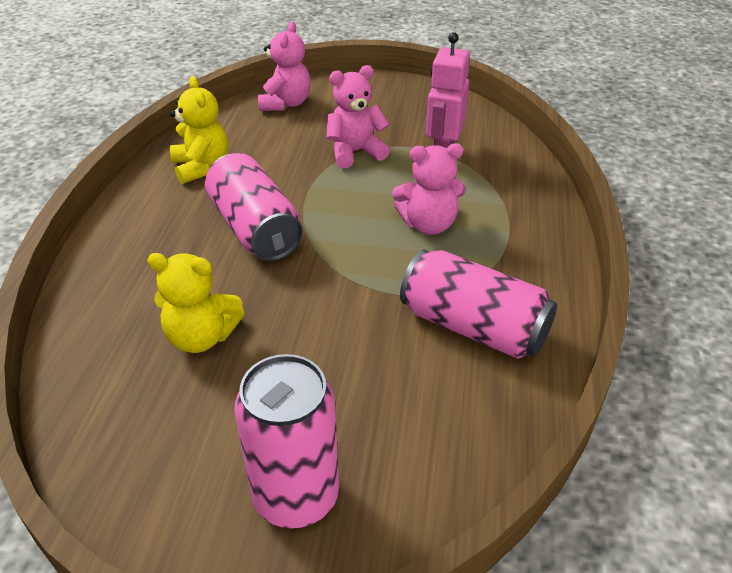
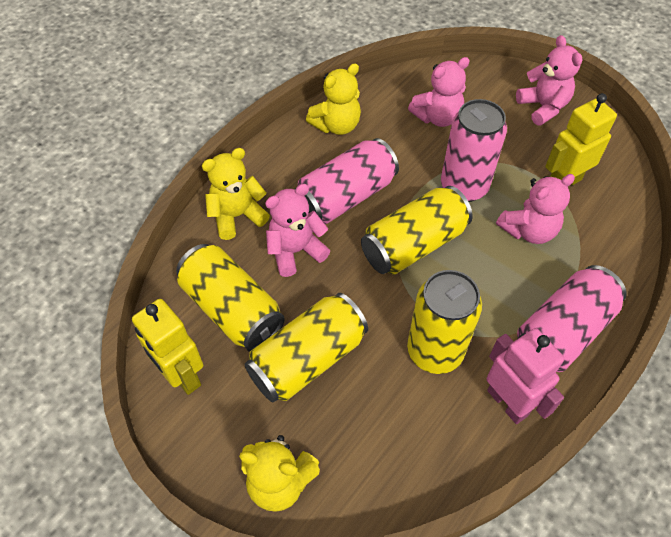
pink teddy bear: 3 -> 4
yellow can: 0 -> 4
yellow robot: 0 -> 2
yellow teddy bear: 2 -> 3

